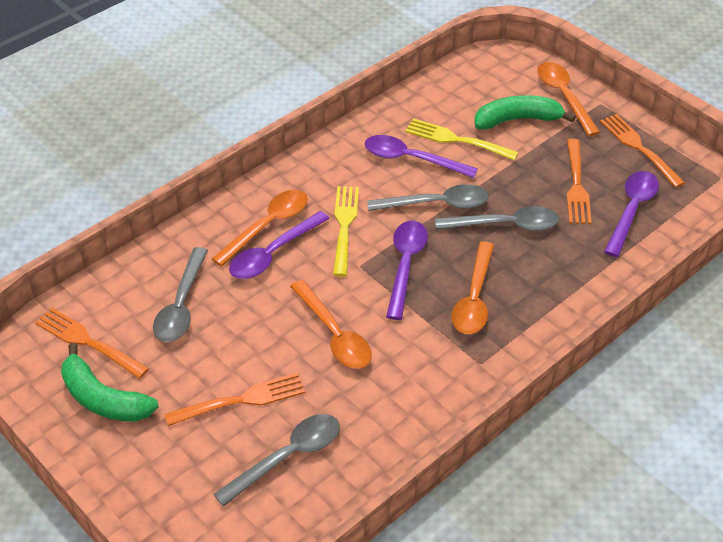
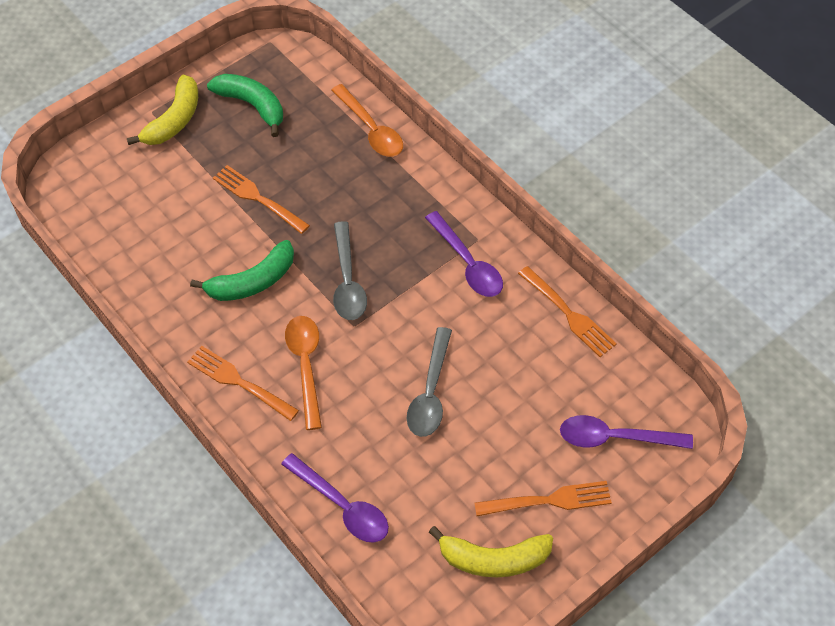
grey spoon: 4 -> 2
orange spoon: 4 -> 2
purple spoon: 4 -> 3
yellow banana: 0 -> 2
yellow fork: 2 -> 0

